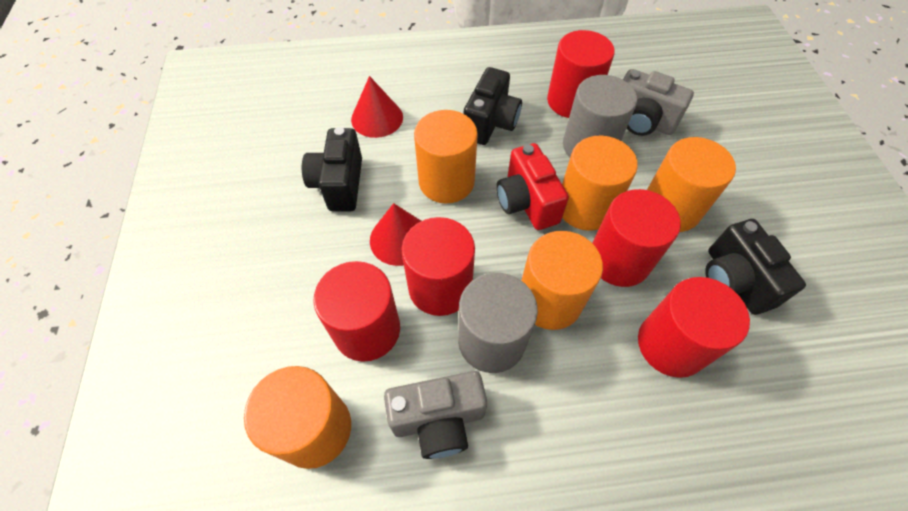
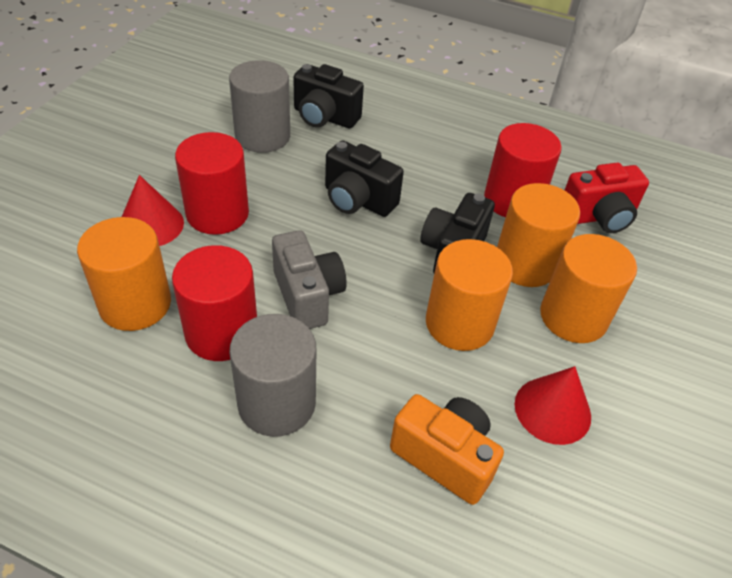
grey camera: 2 -> 1
orange camera: 0 -> 1
orange cylinder: 5 -> 4
red cylinder: 5 -> 3

